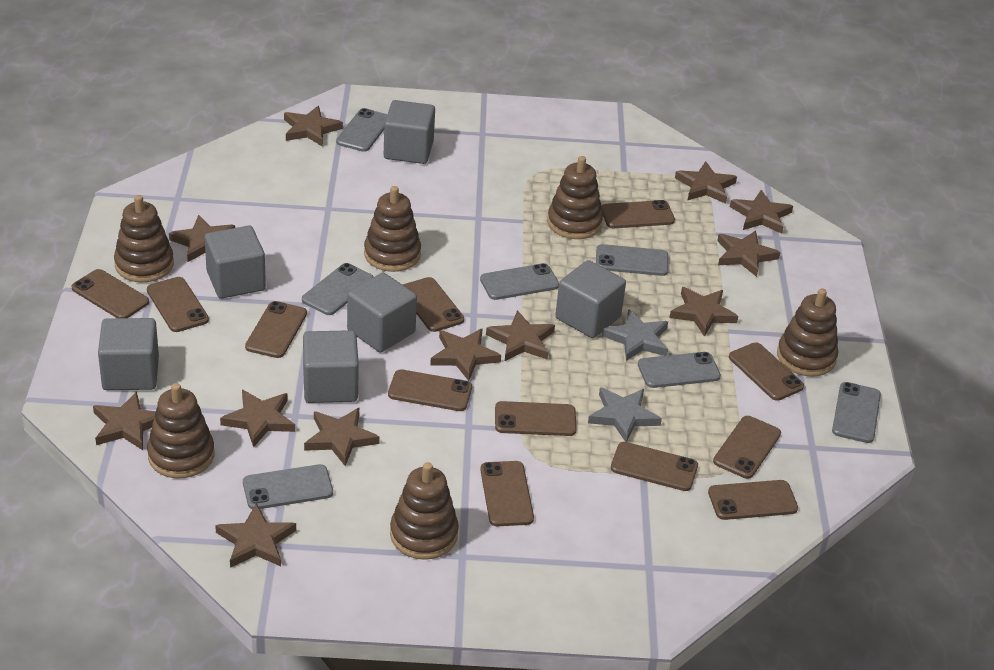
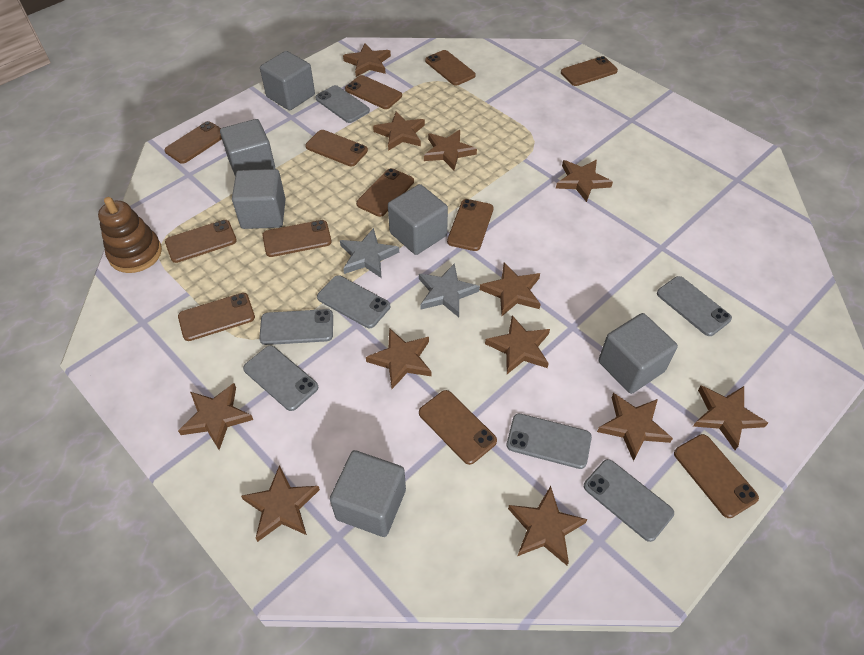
brown stacking toy: 6 -> 1

